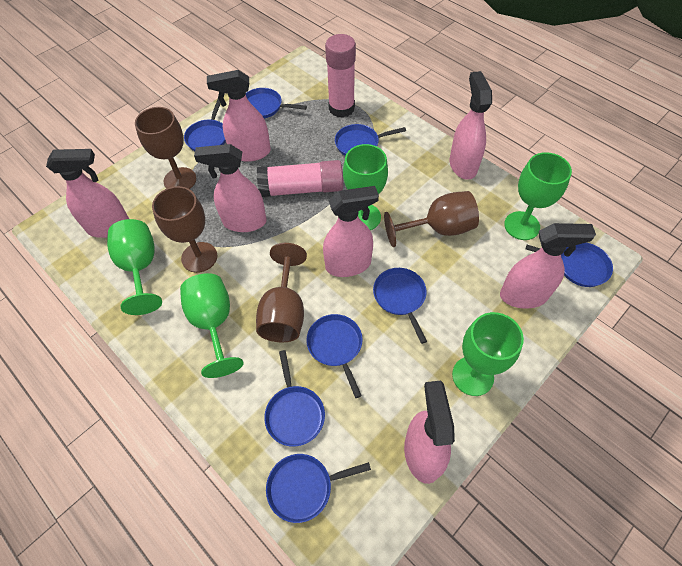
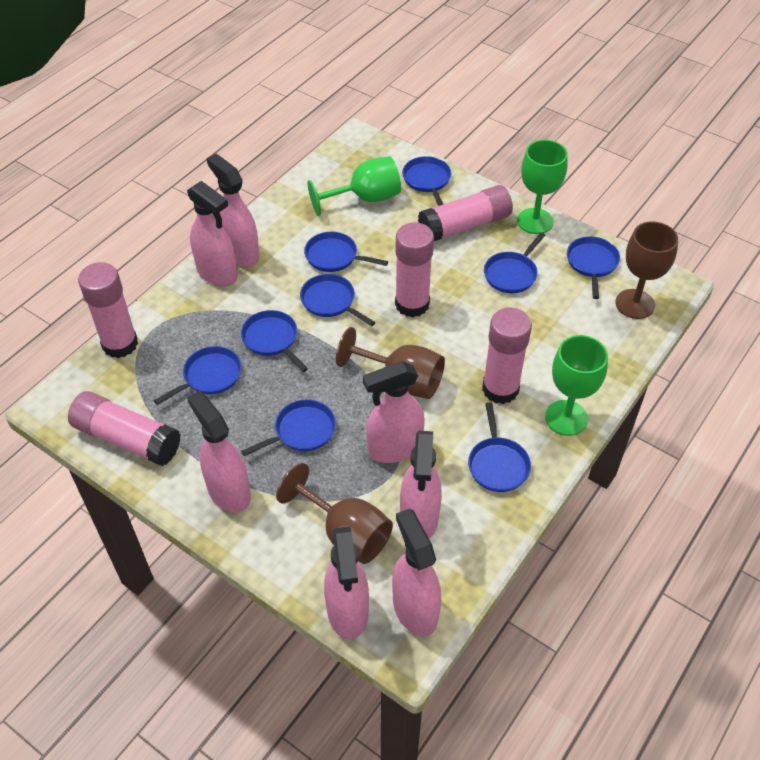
blue pan: 8 -> 9
brown goblet: 4 -> 3
green goblet: 5 -> 3
pink glue stick: 2 -> 5

